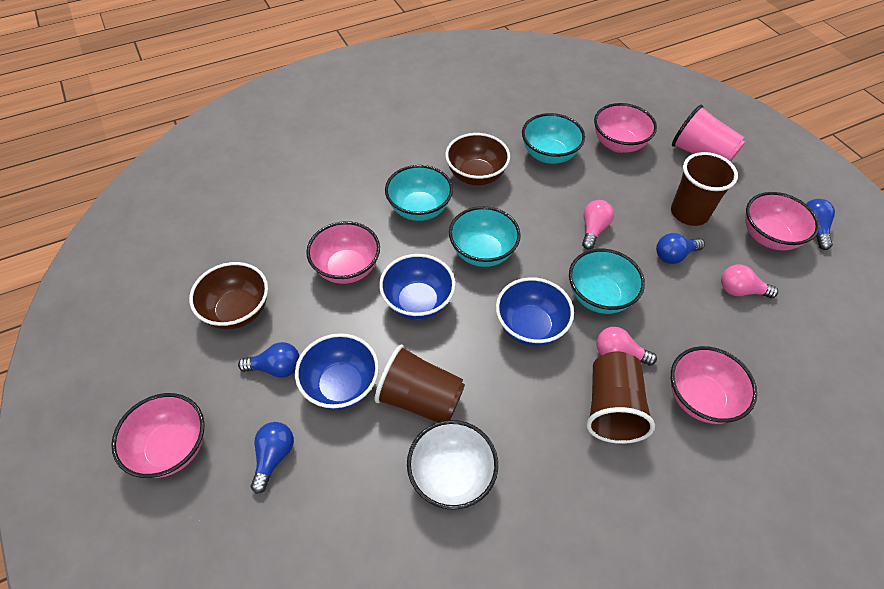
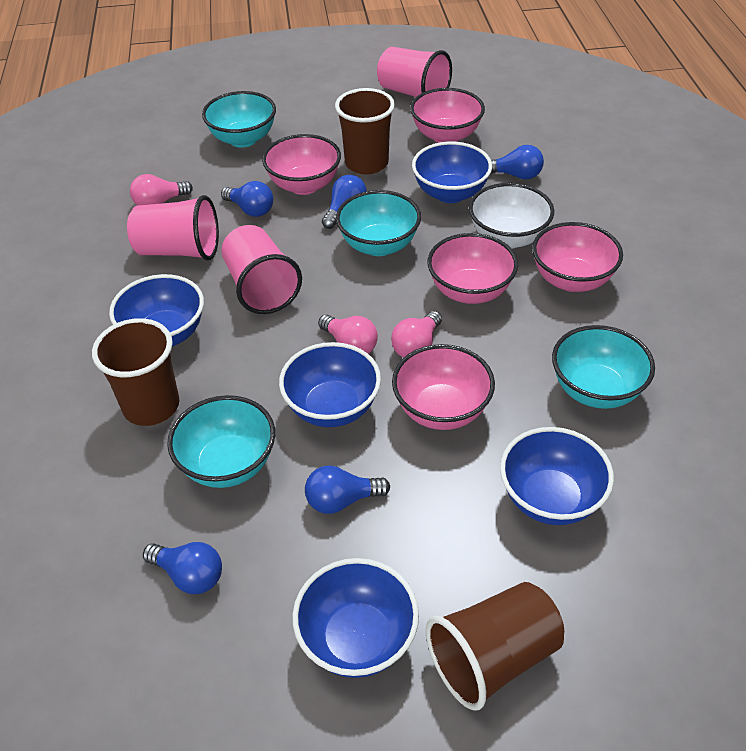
blue bowl: 3 -> 5
blue light bulb: 4 -> 5
brown bowl: 2 -> 0
pink cup: 1 -> 3

